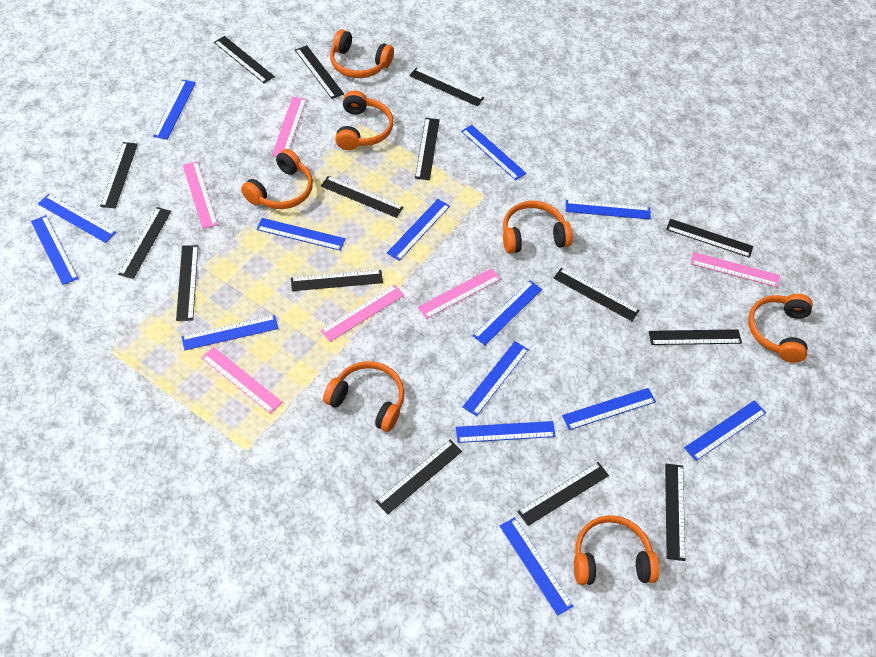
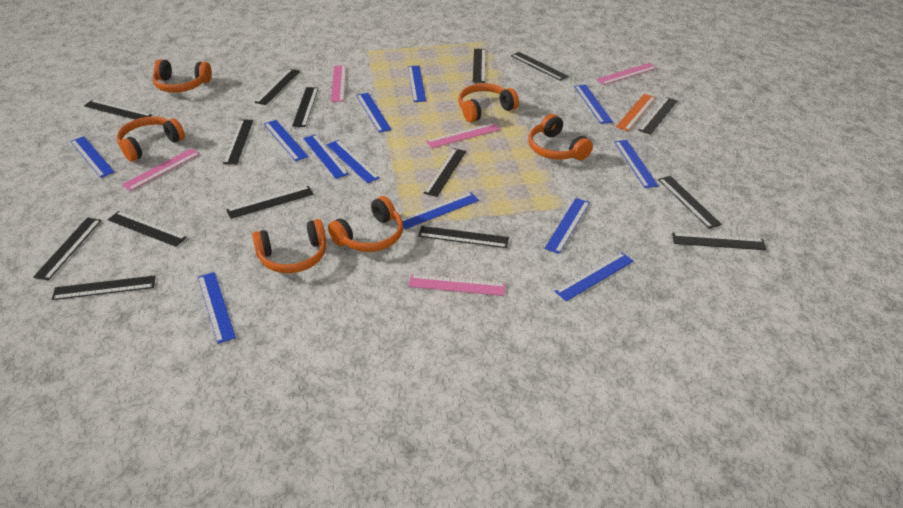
blue ruler: 14 -> 12
orange headphones: 7 -> 6
orange ruler: 0 -> 1
pink ruler: 6 -> 5

